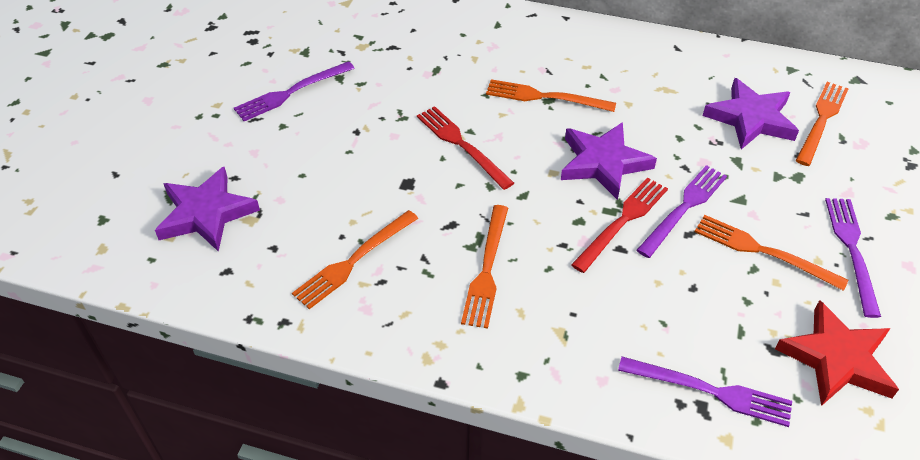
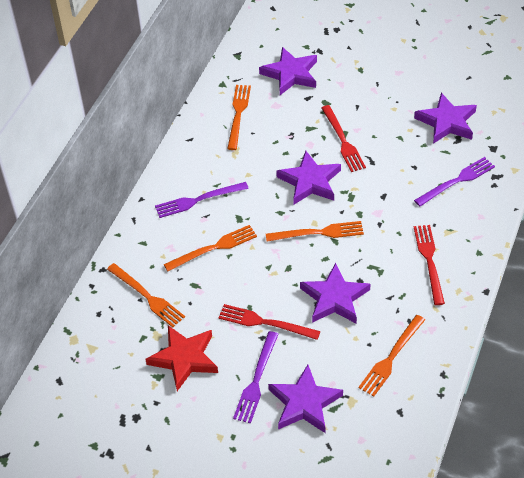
purple fork: 4 -> 3
purple star: 3 -> 5
red fork: 2 -> 3

